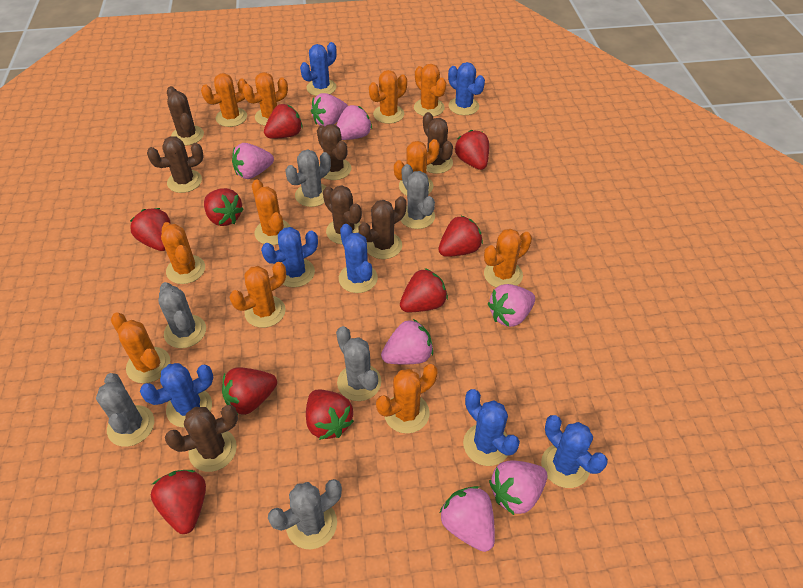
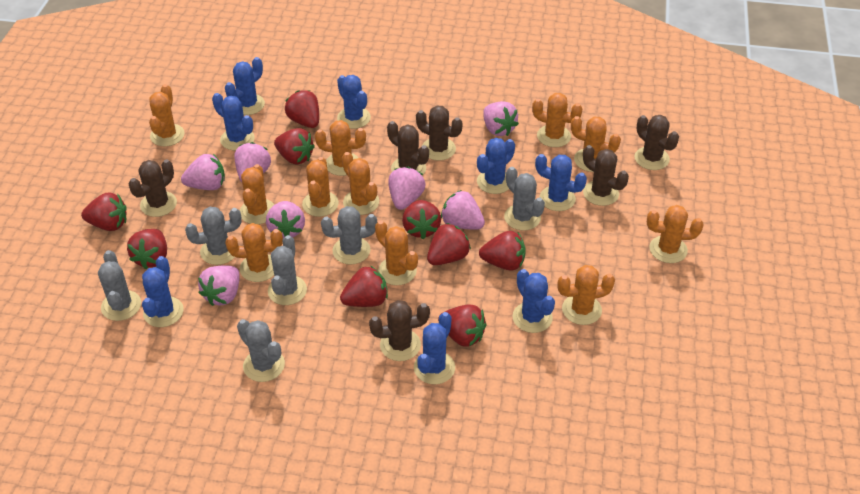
blue cactus: 7 -> 8
brown cactus: 7 -> 6

